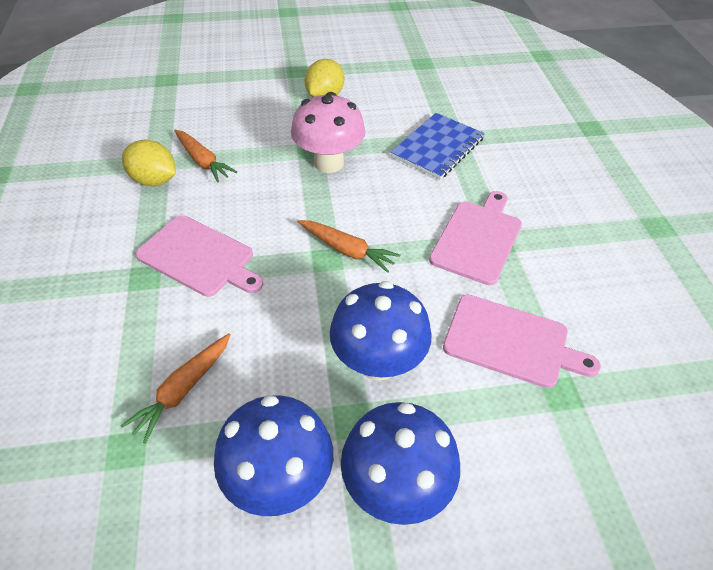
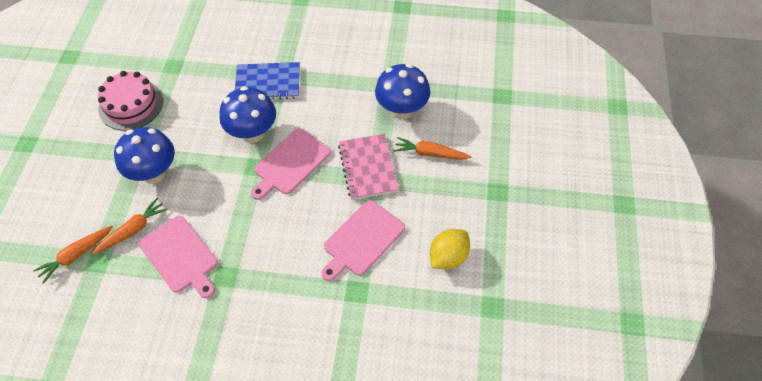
pink cake: 0 -> 1
pink mushroom: 1 -> 0
pink notebook: 0 -> 1
yellow lemon: 2 -> 1

